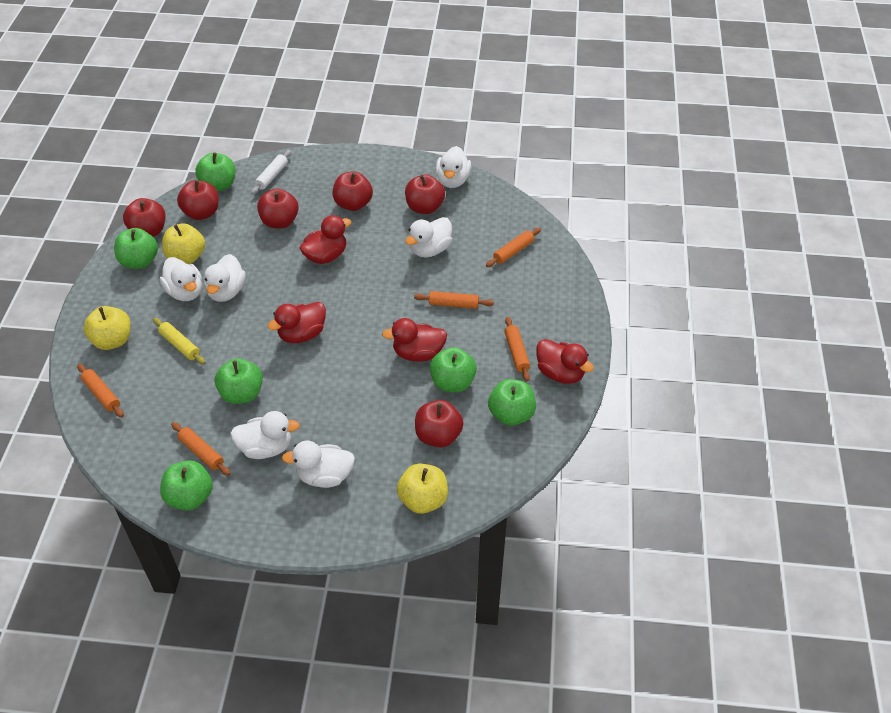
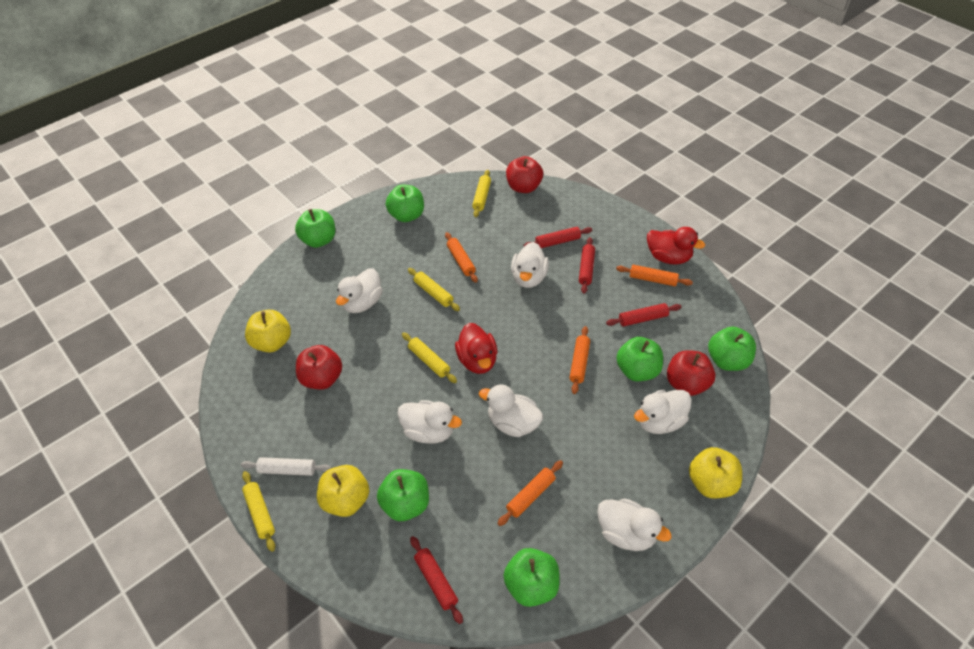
orange rolling pin: 5 -> 4
red apple: 6 -> 3
red duck: 4 -> 2
red rolling pin: 0 -> 4
yellow rolling pin: 1 -> 4

